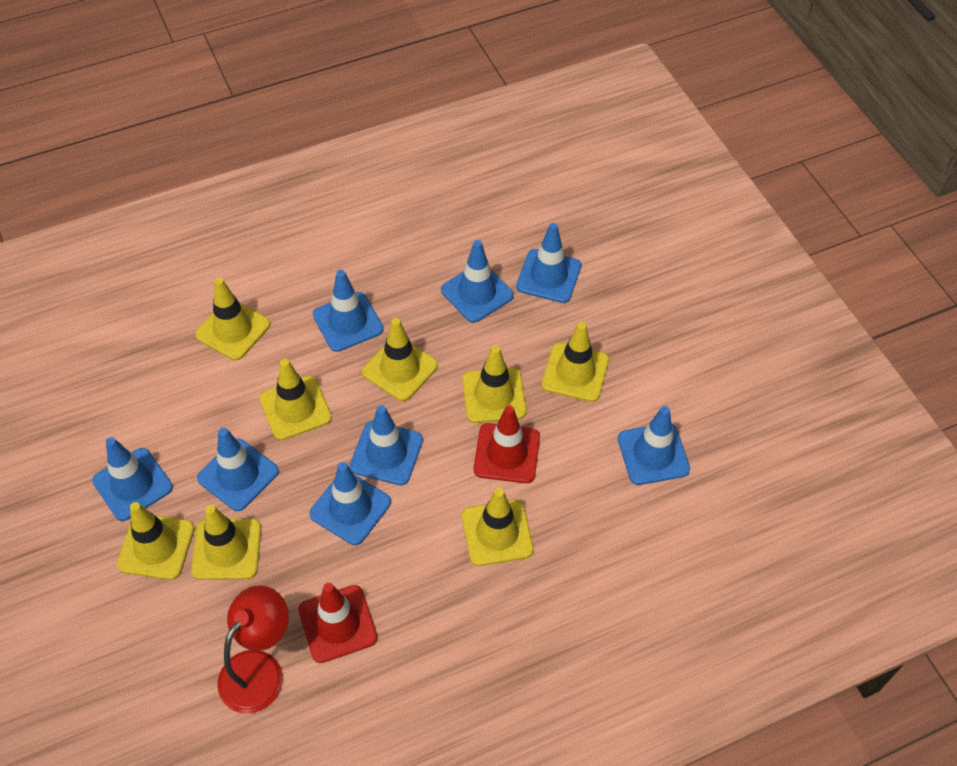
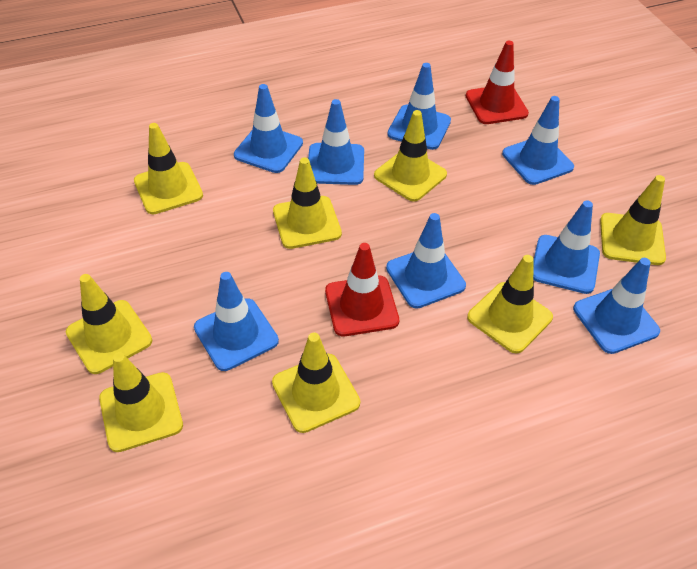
red lamp: 1 -> 0

